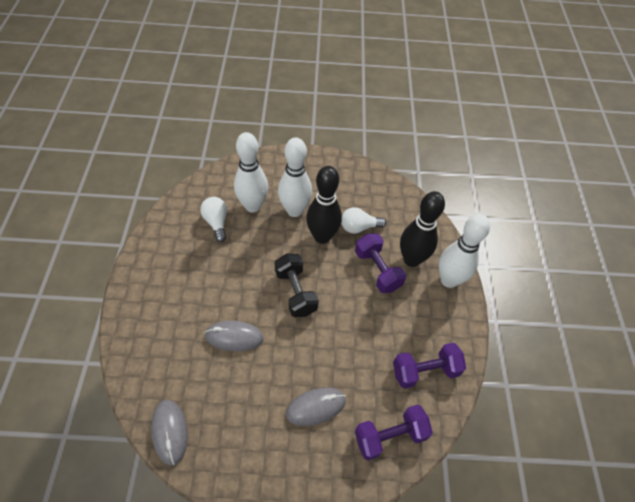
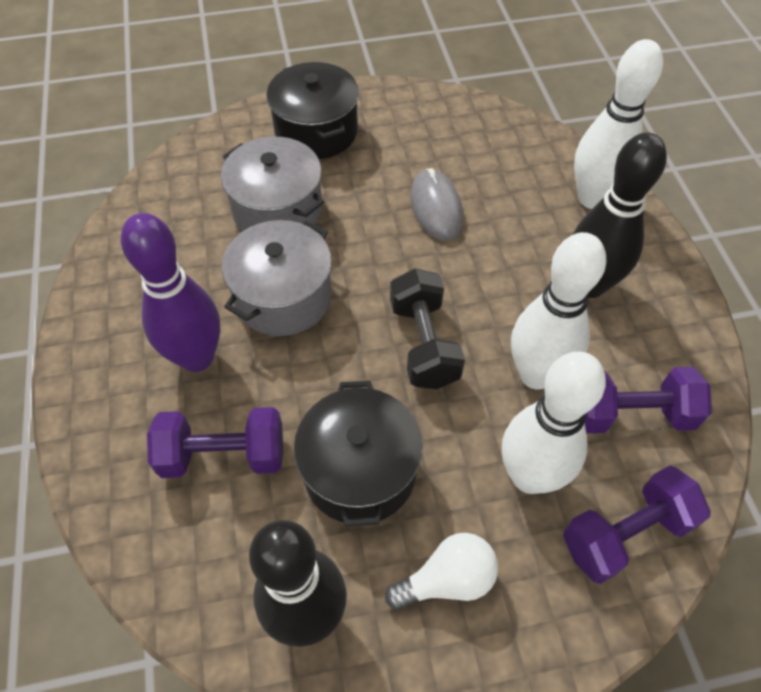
black pot: 0 -> 2
grey mouse: 3 -> 1
grey pot: 0 -> 2
purple bowling pin: 0 -> 1
white light bulb: 2 -> 1

